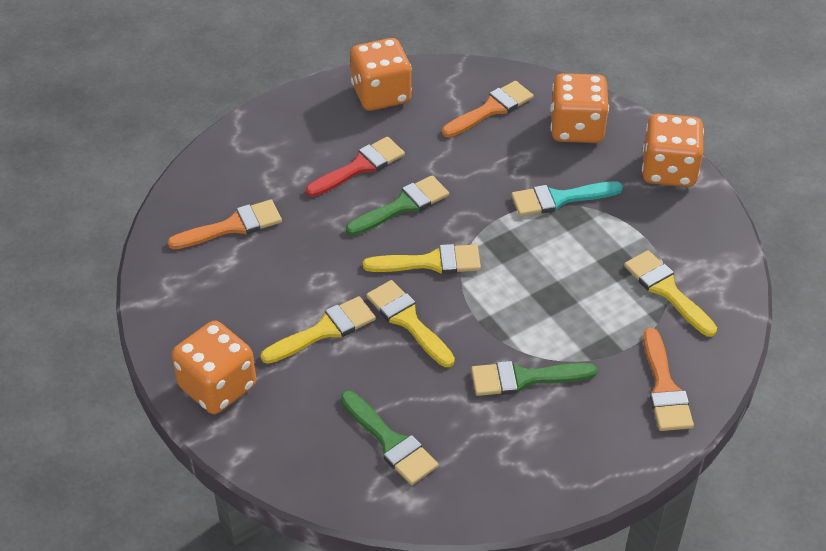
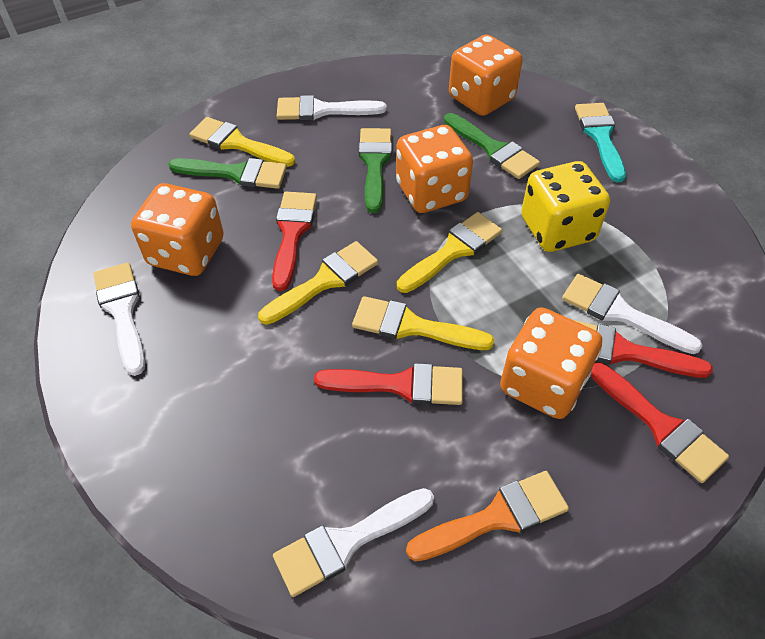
orange brush: 3 -> 1
red brush: 1 -> 4
white brush: 0 -> 4
yellow dice: 0 -> 1

